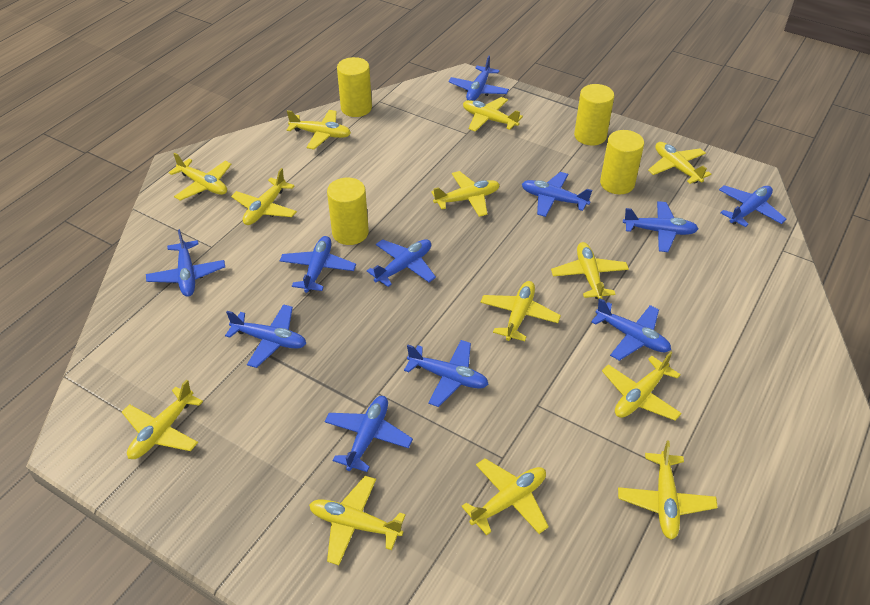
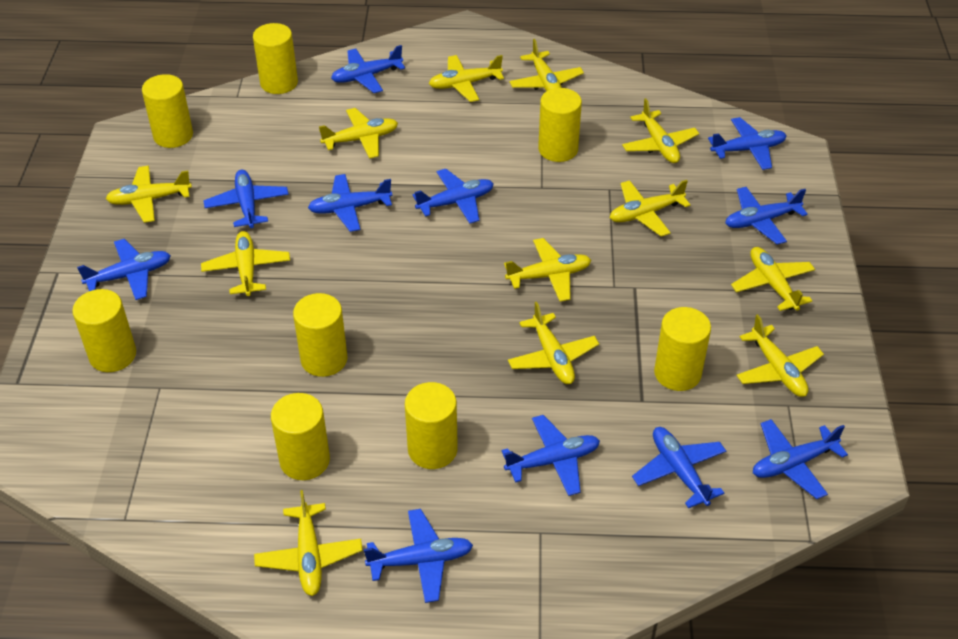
yellow cylinder: 4 -> 8
yellow plane: 13 -> 12

